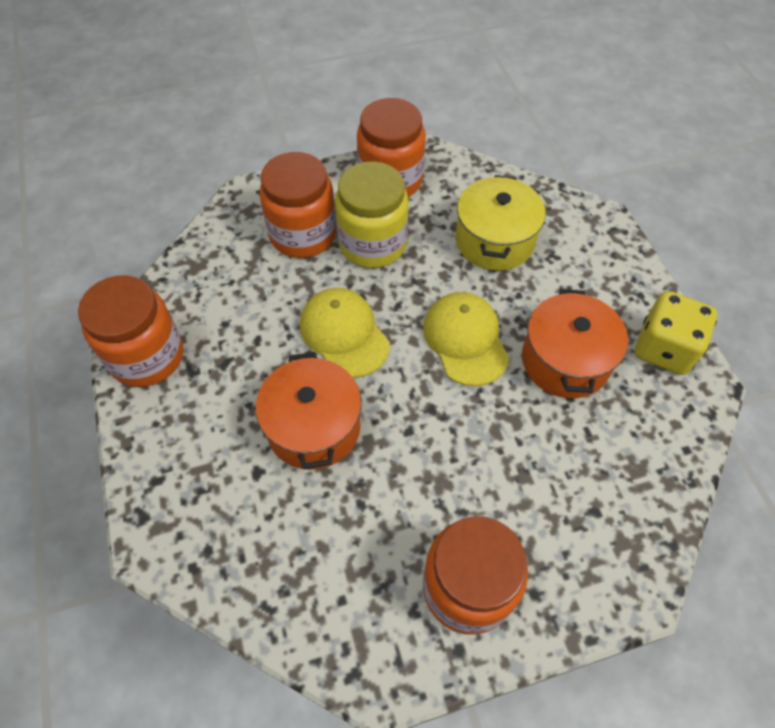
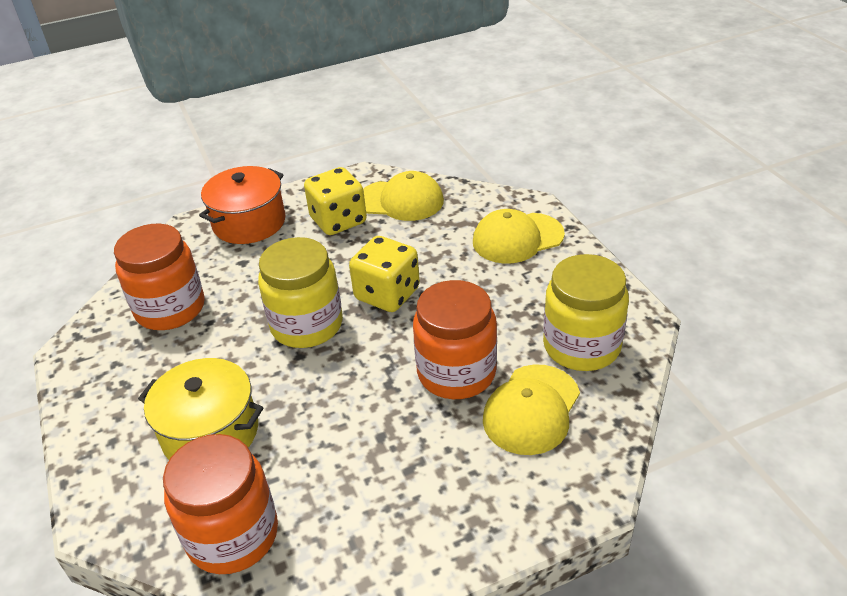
orange jar: 4 -> 3
orange pot: 2 -> 1
yellow cap: 2 -> 3
yellow dice: 1 -> 2
yellow jar: 1 -> 2

